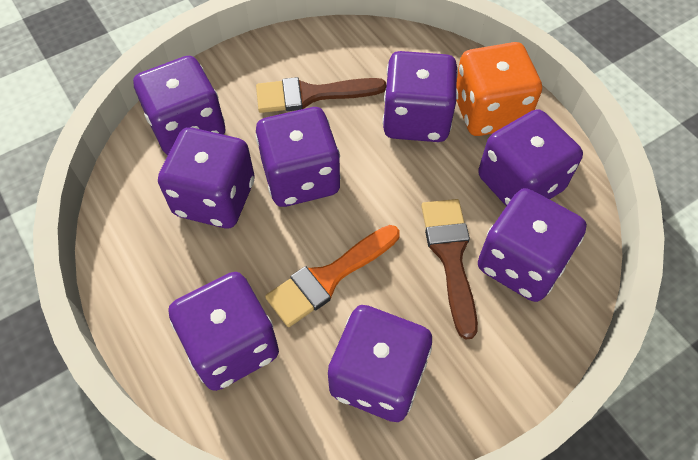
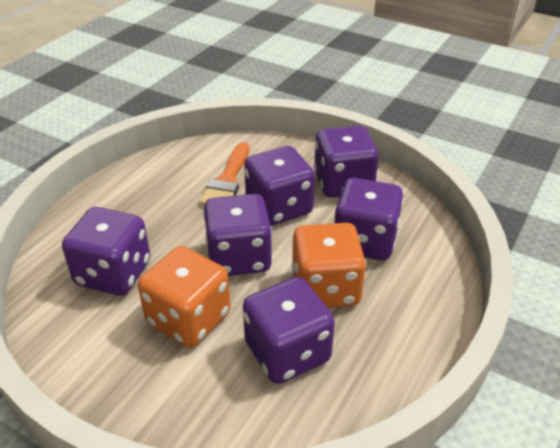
brown brush: 2 -> 0
orange dice: 1 -> 2
purple dice: 8 -> 6

